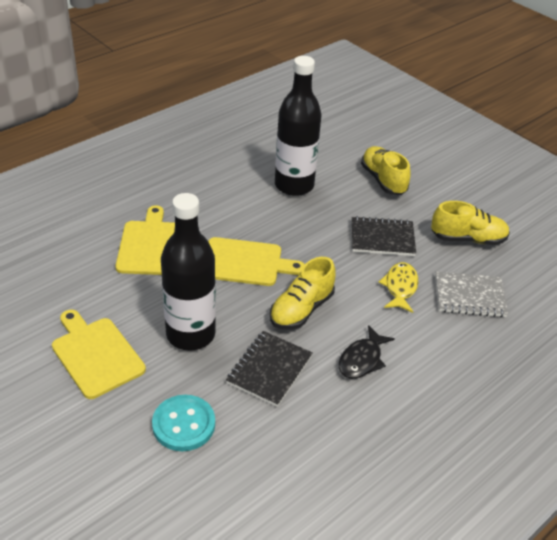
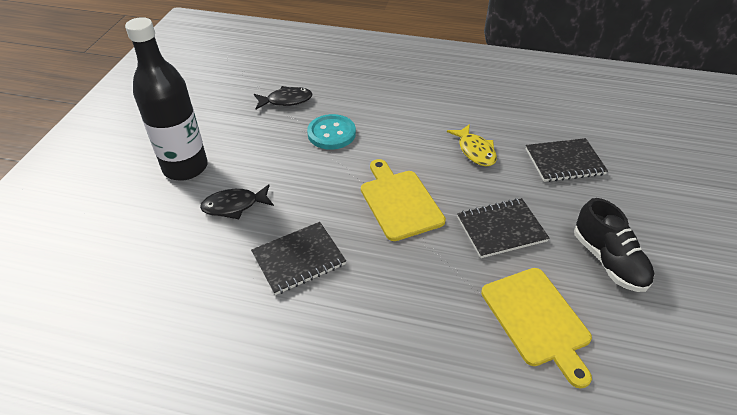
black bottle: 2 -> 1
black fish: 1 -> 2
black notebook: 2 -> 3
black shoe: 0 -> 1
grey notebook: 1 -> 0
yellow cutting board: 3 -> 2
yellow shoe: 3 -> 0

